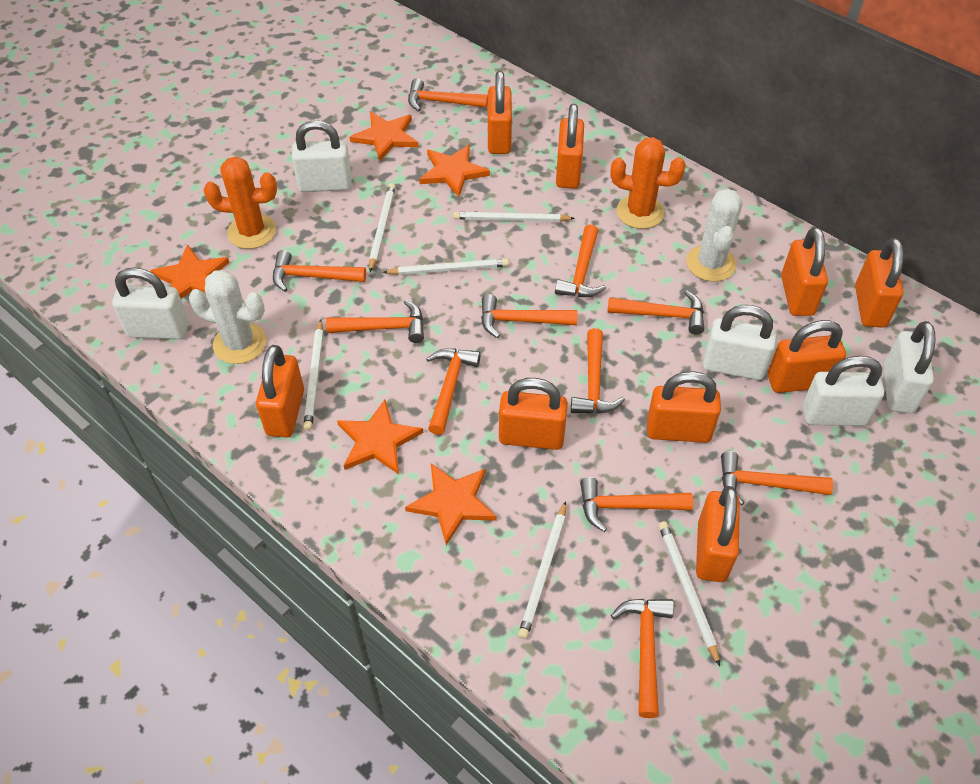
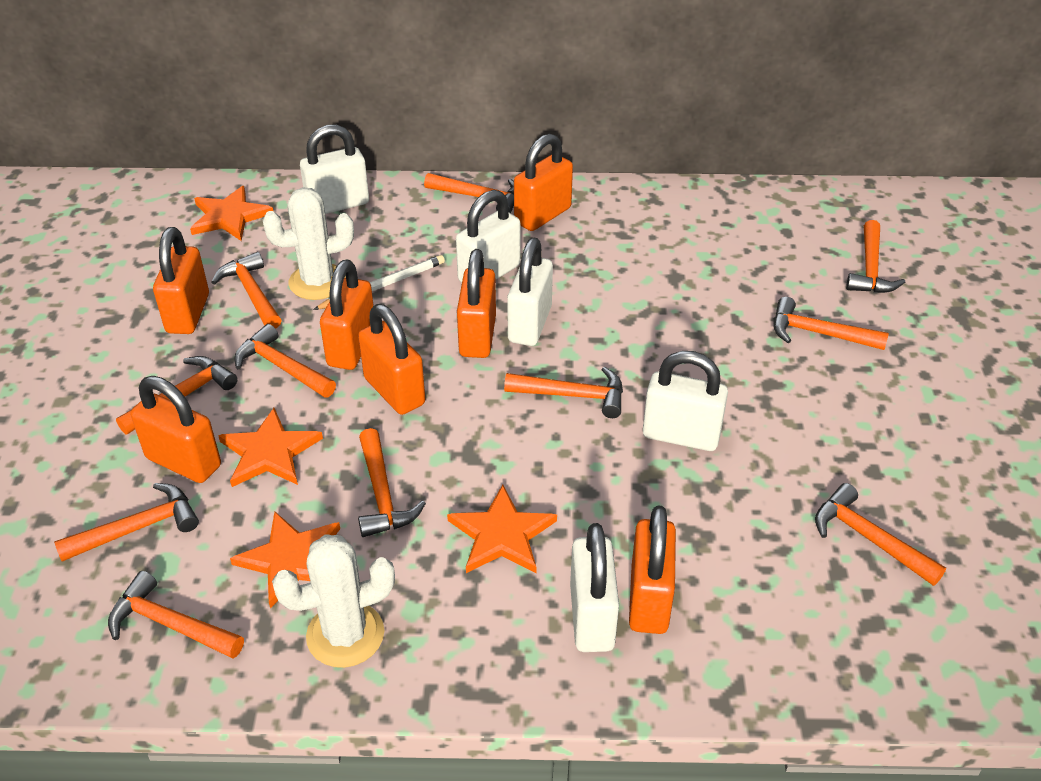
orange cactus: 2 -> 0
orange padlock: 9 -> 7
orange star: 5 -> 4
white pencil: 6 -> 1

